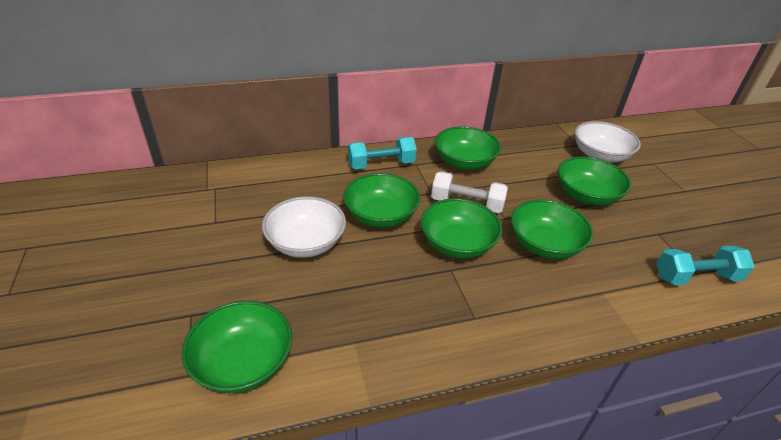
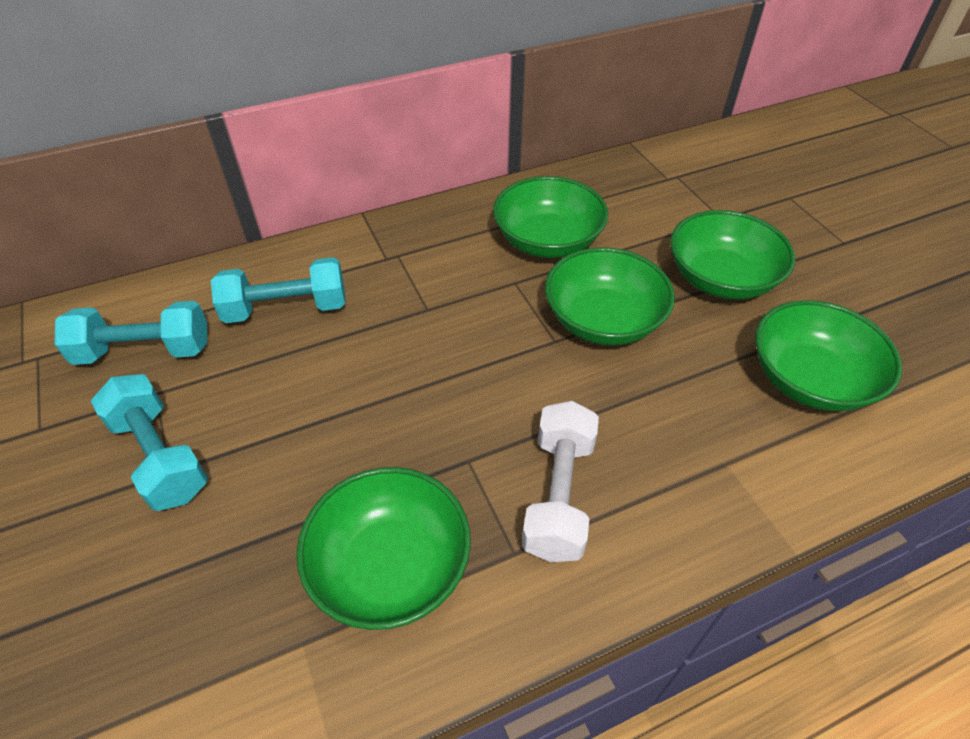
green bowl: 6 -> 5
turquoise dumbbell: 2 -> 3
white bowl: 2 -> 0

